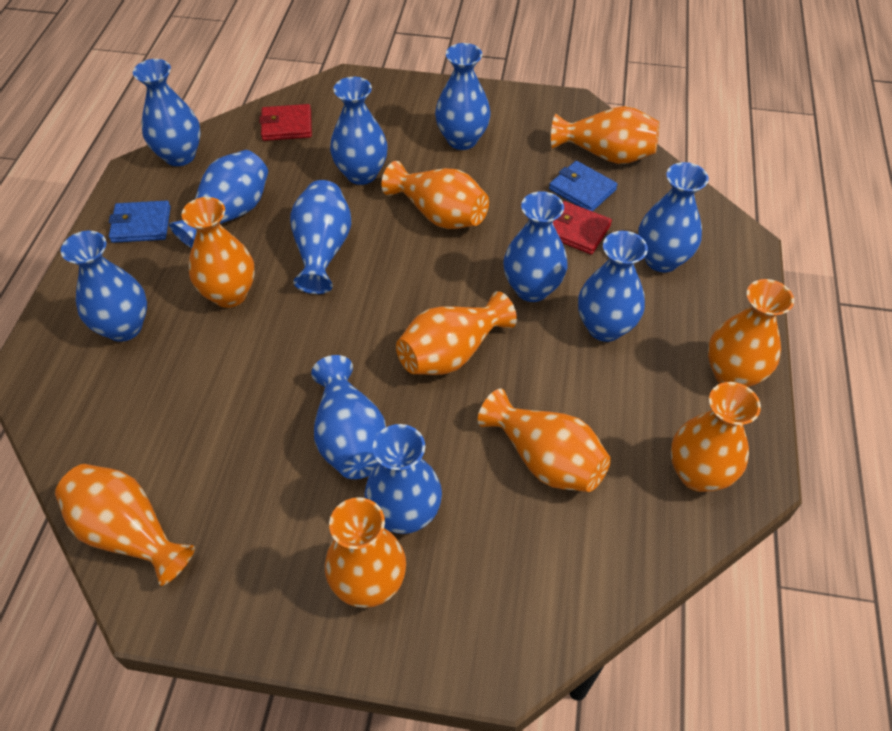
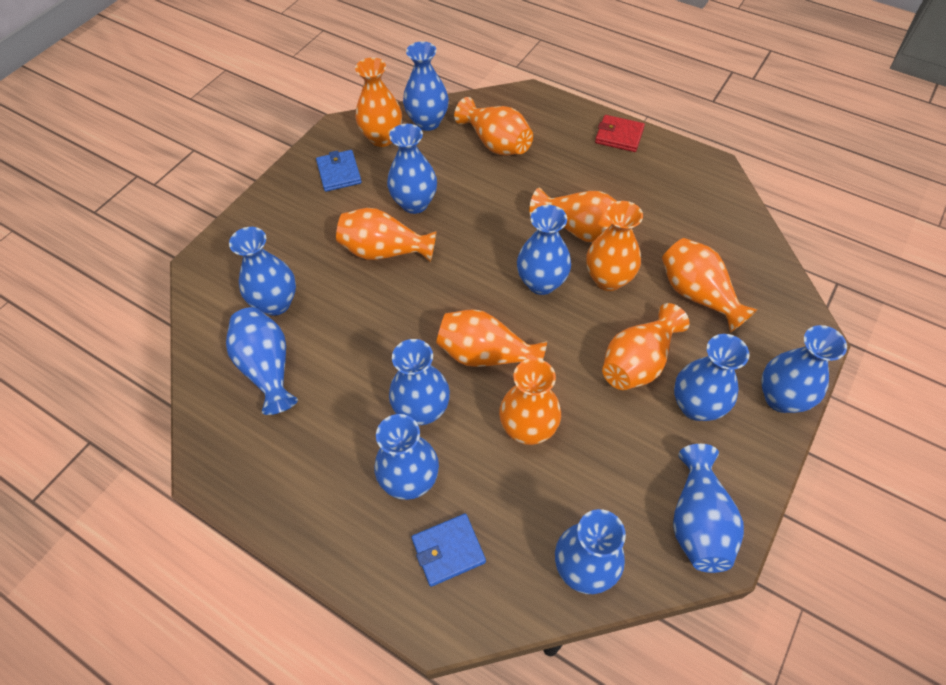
red wallet: 2 -> 1

